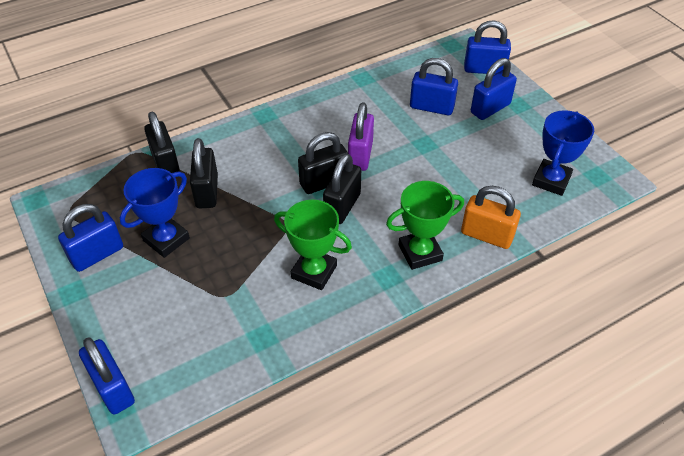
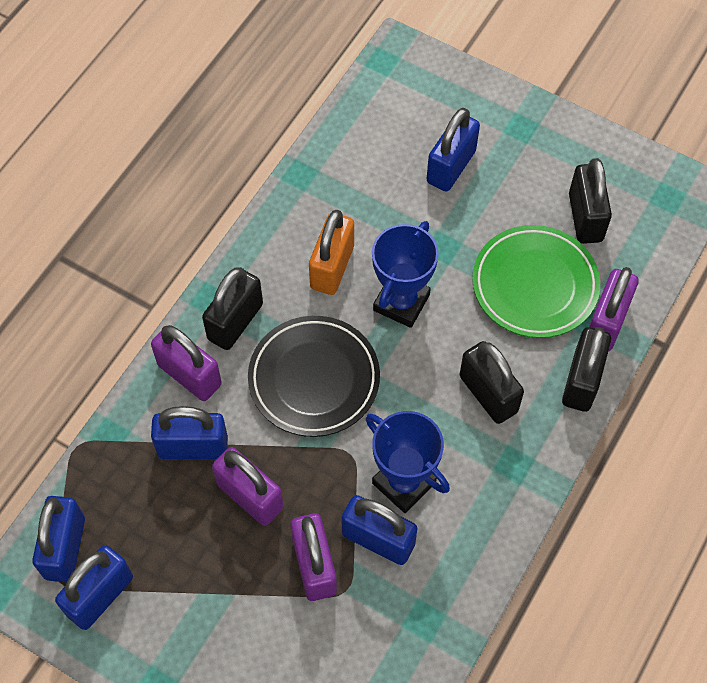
black plate: 0 -> 1
green plate: 0 -> 1
green trophy: 2 -> 0
purple padlock: 1 -> 4

